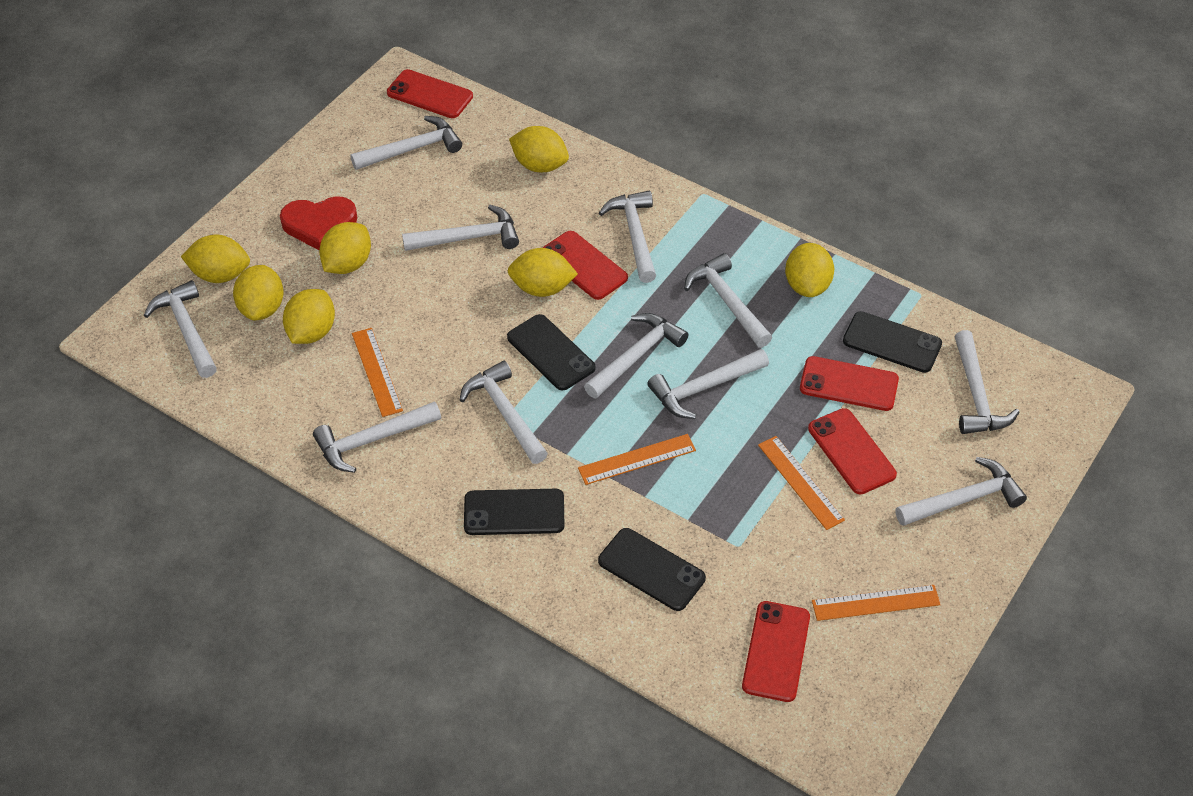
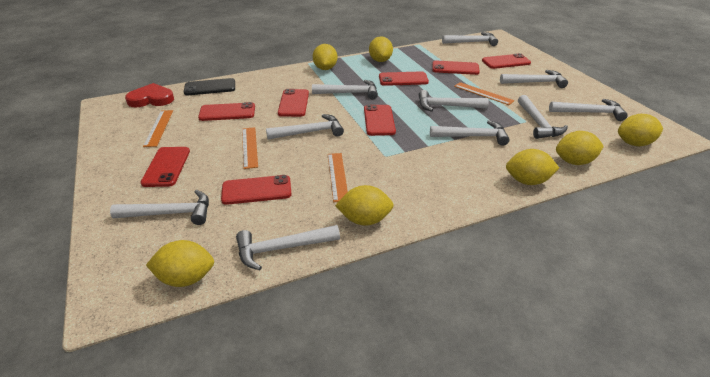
black phone: 4 -> 1
red phone: 5 -> 8
white hammer: 11 -> 10

